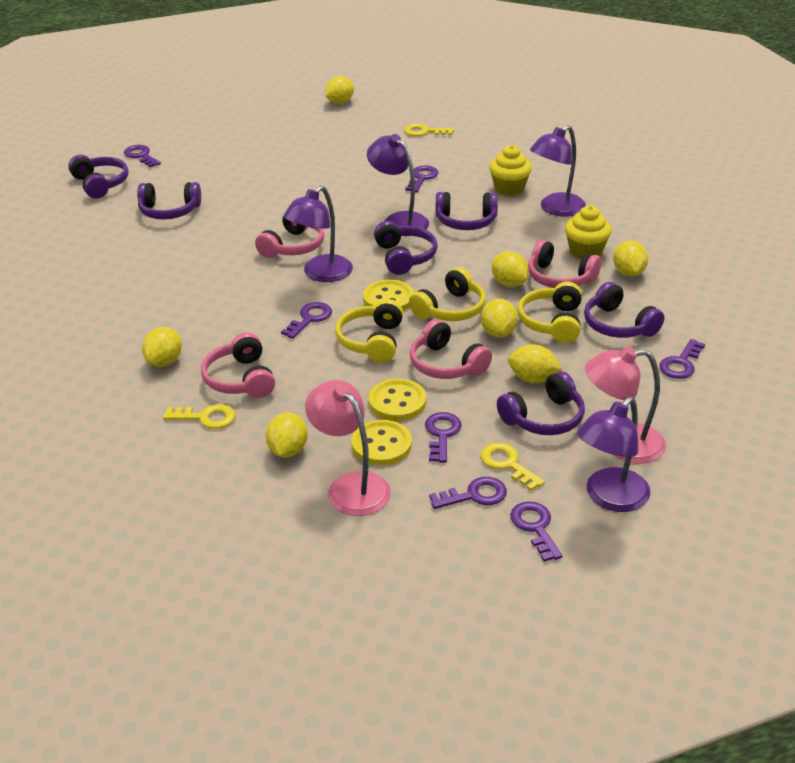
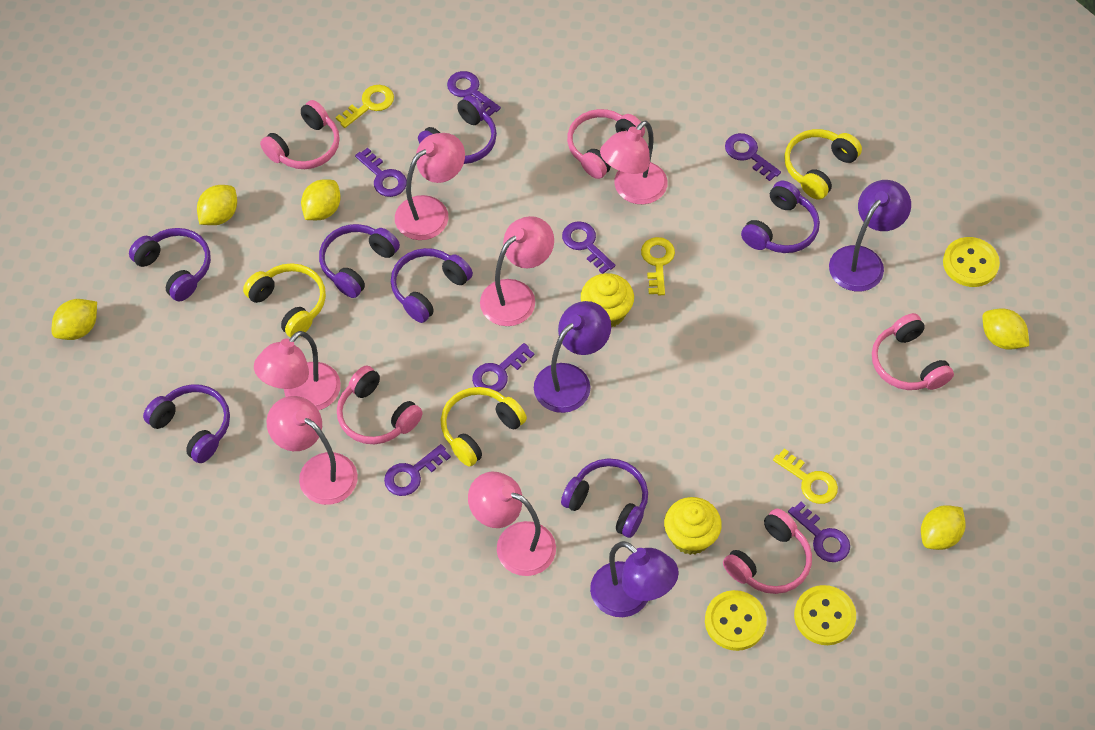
pink headphones: 4 -> 5
pink lamp: 2 -> 6
purple headphones: 6 -> 7
purple lamp: 4 -> 3
yellow lemon: 7 -> 5

